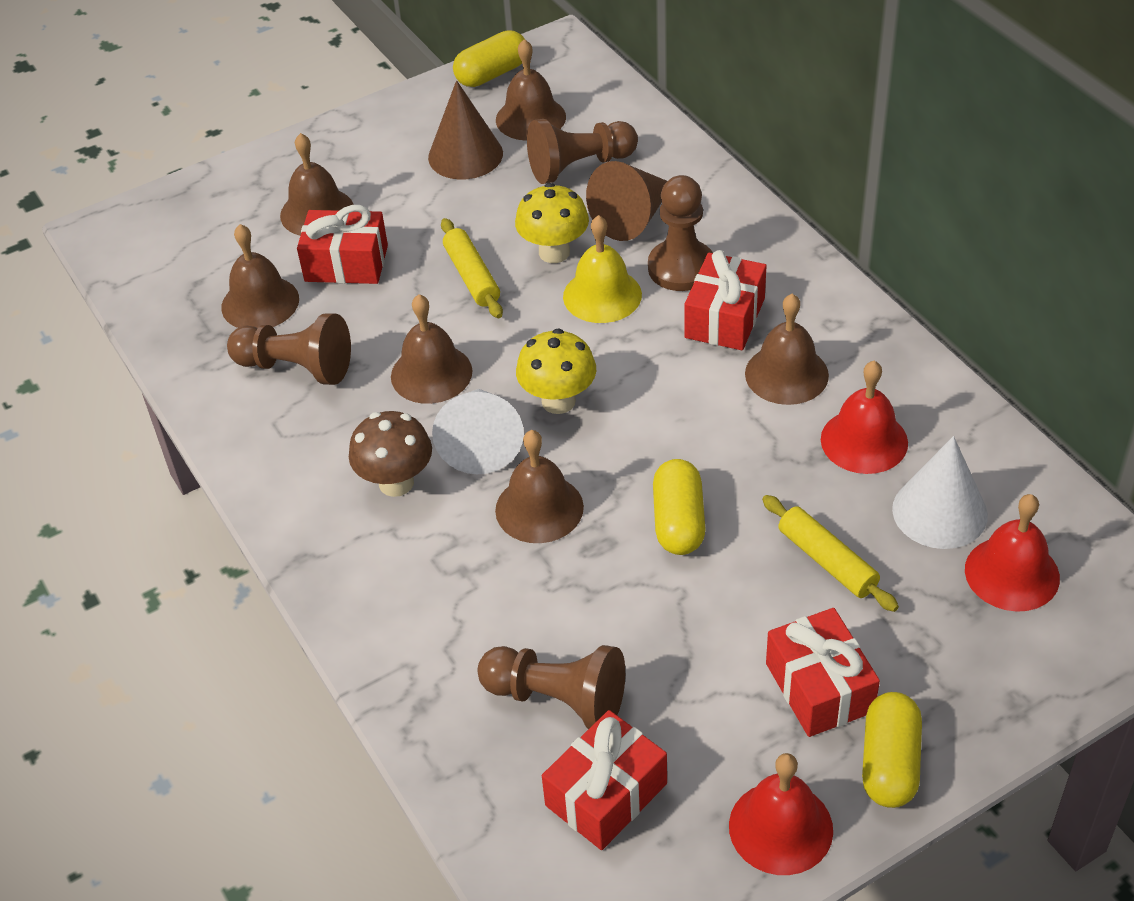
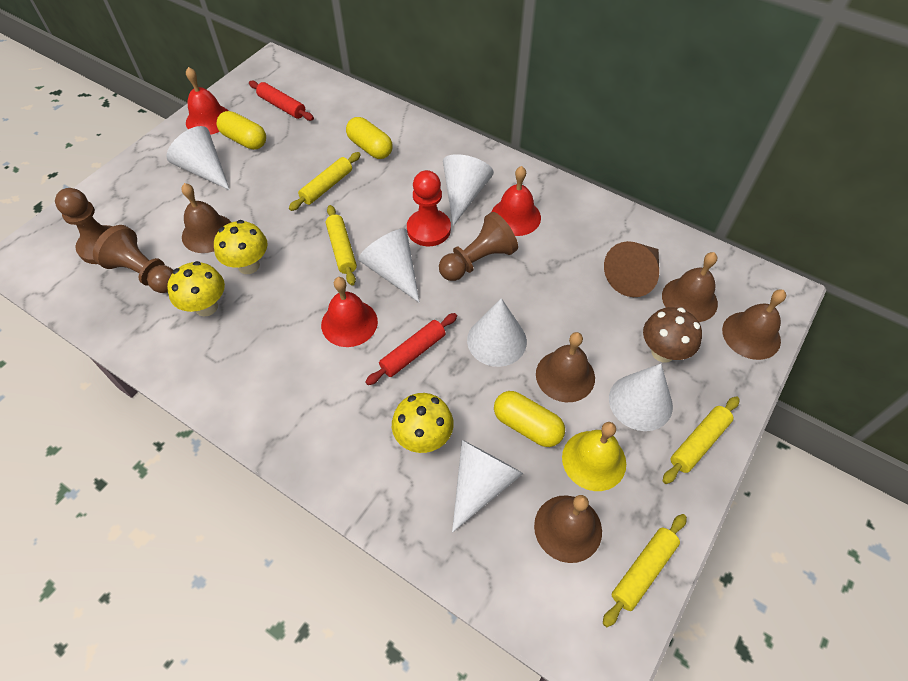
brown bell: 6 -> 5
brown cone: 2 -> 1
brown pawn: 4 -> 3
red gift: 4 -> 0
red pawn: 0 -> 1
red rolling pin: 0 -> 2
white cone: 2 -> 6
yellow mushroom: 2 -> 3
yellow rolling pin: 2 -> 4

